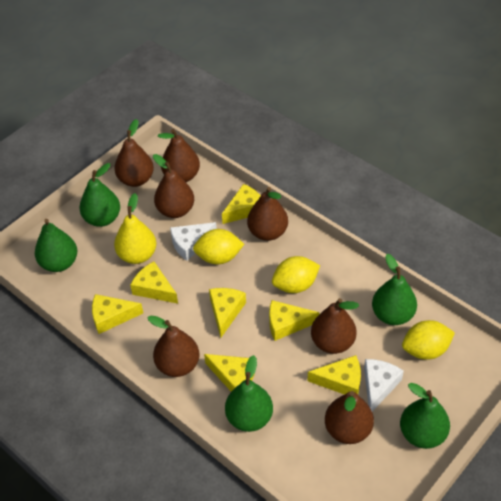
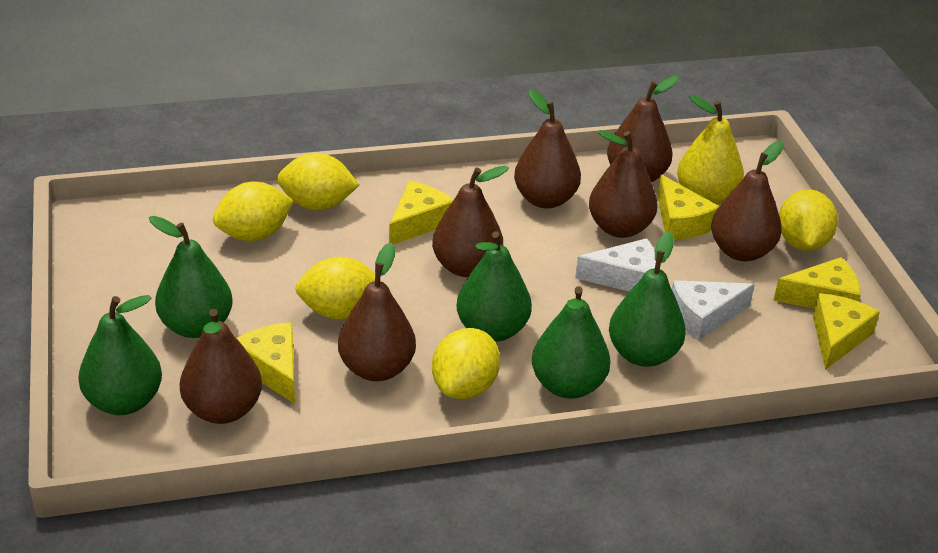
yellow cheese: 7 -> 5
yellow lemon: 3 -> 5

